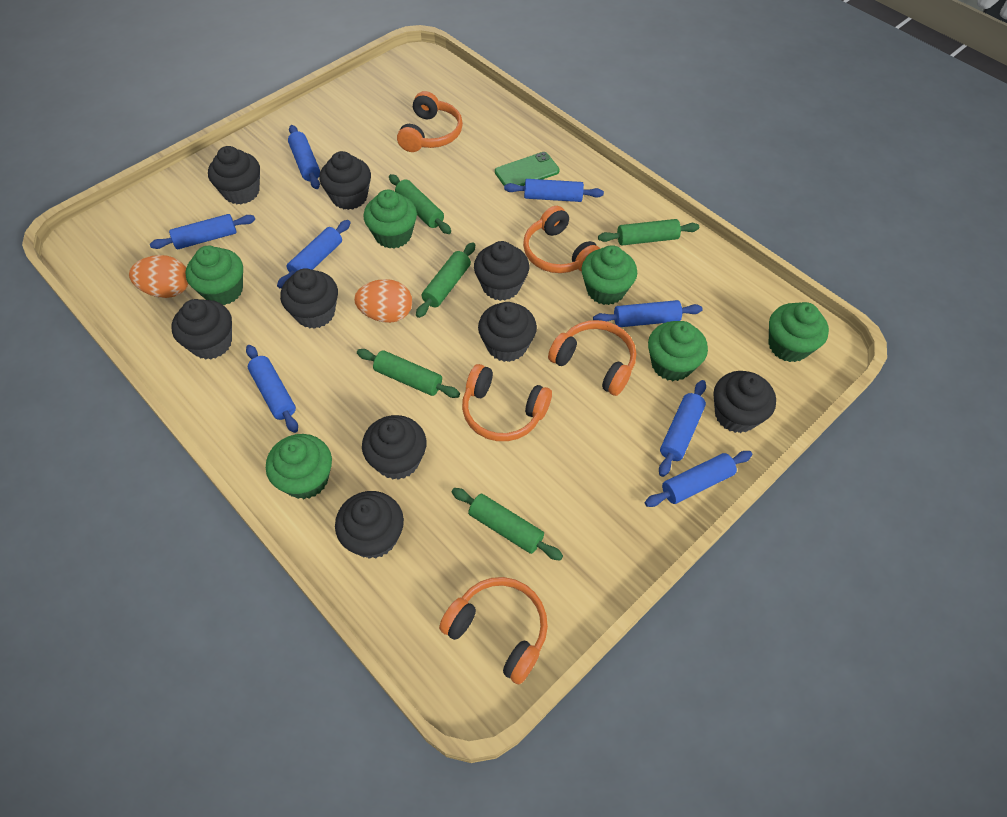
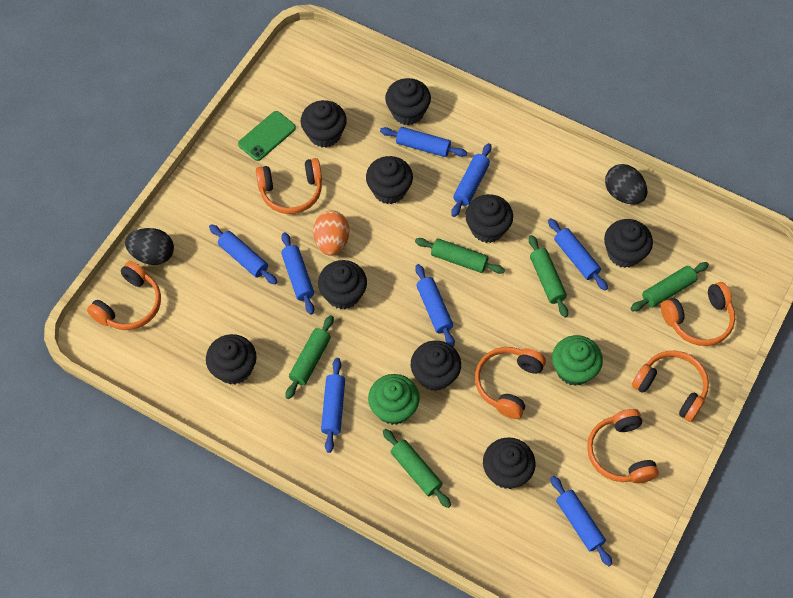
black egg: 0 -> 2
green cupcake: 6 -> 2
orange egg: 2 -> 1
orange headphones: 5 -> 6

